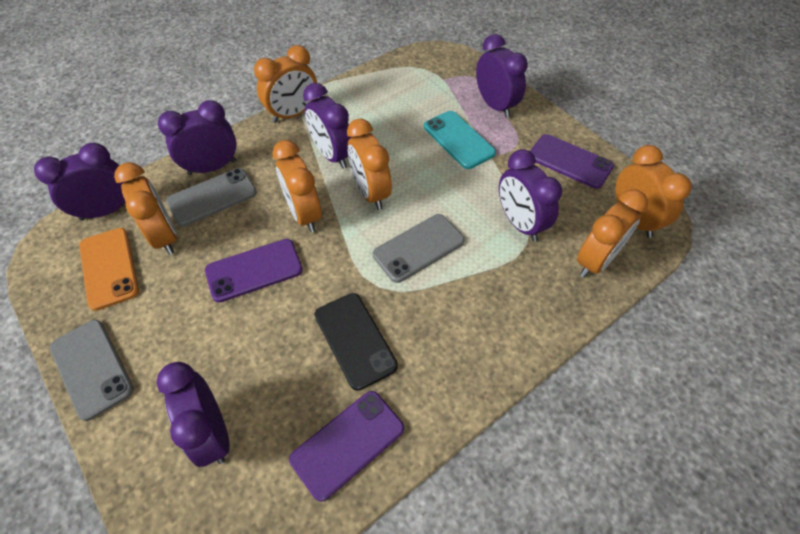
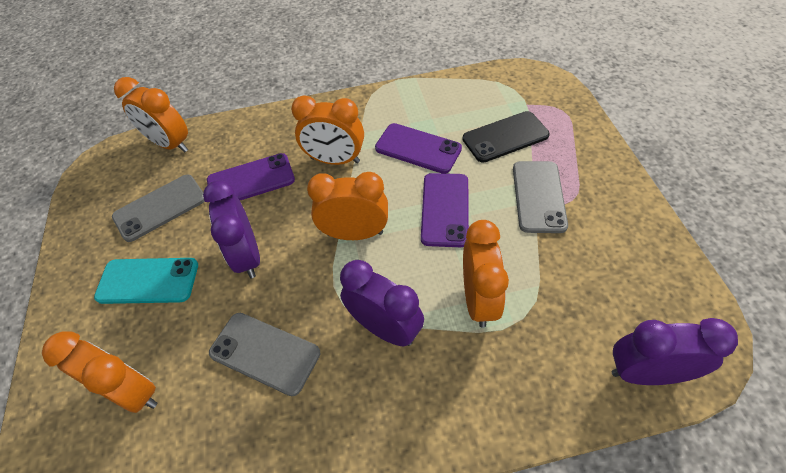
orange clock: 6 -> 5
orange phone: 1 -> 0
purple clock: 6 -> 3

